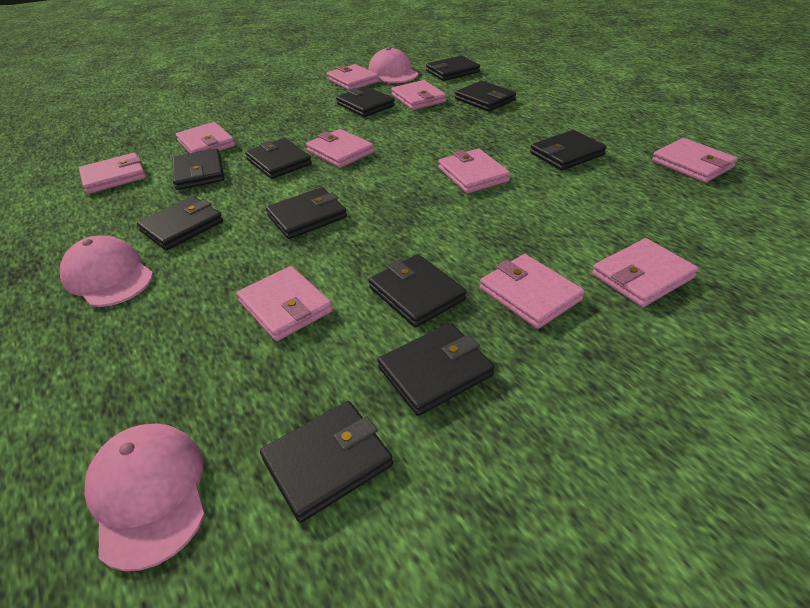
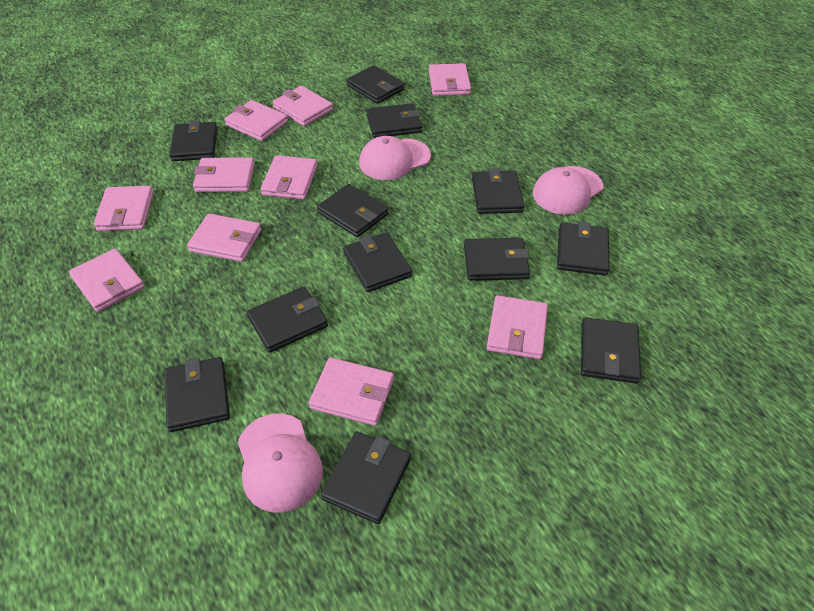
black wallet: 11 -> 12

